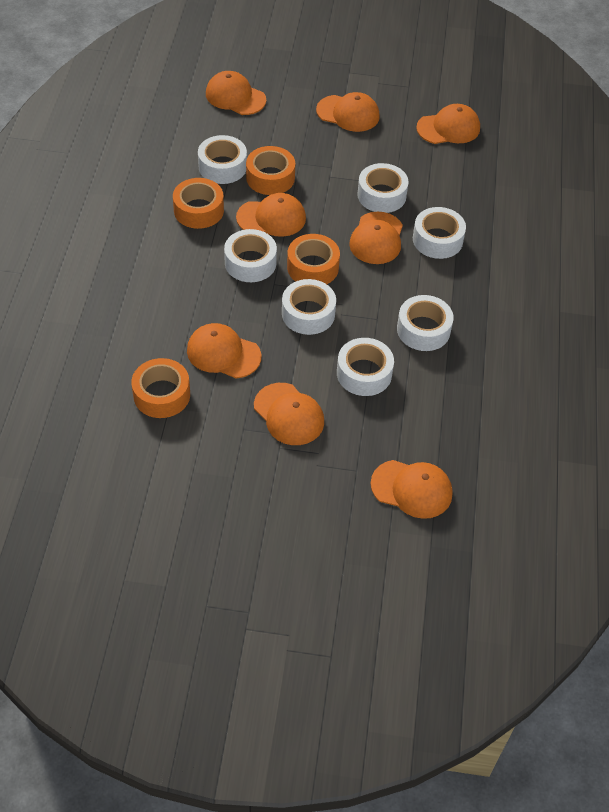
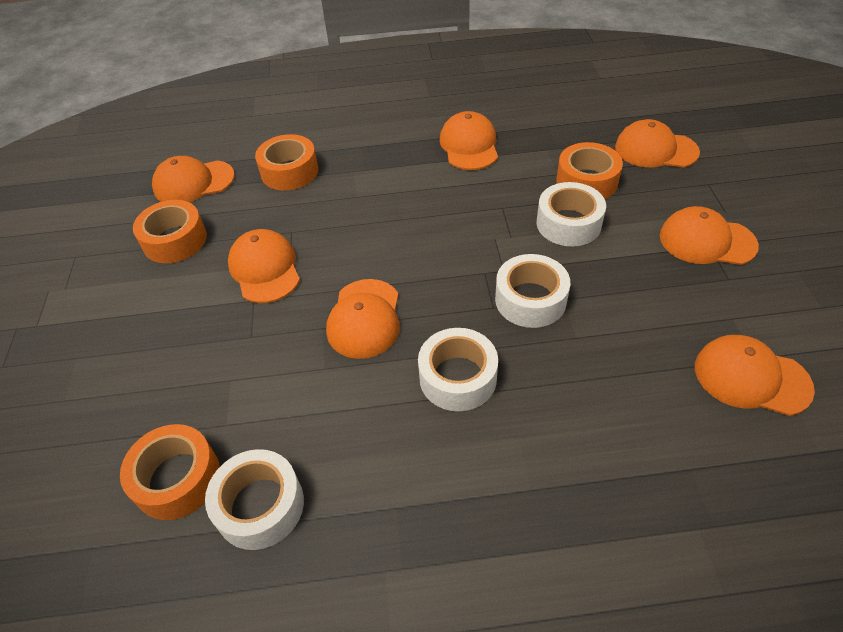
orange cap: 8 -> 7
white tape: 7 -> 4

